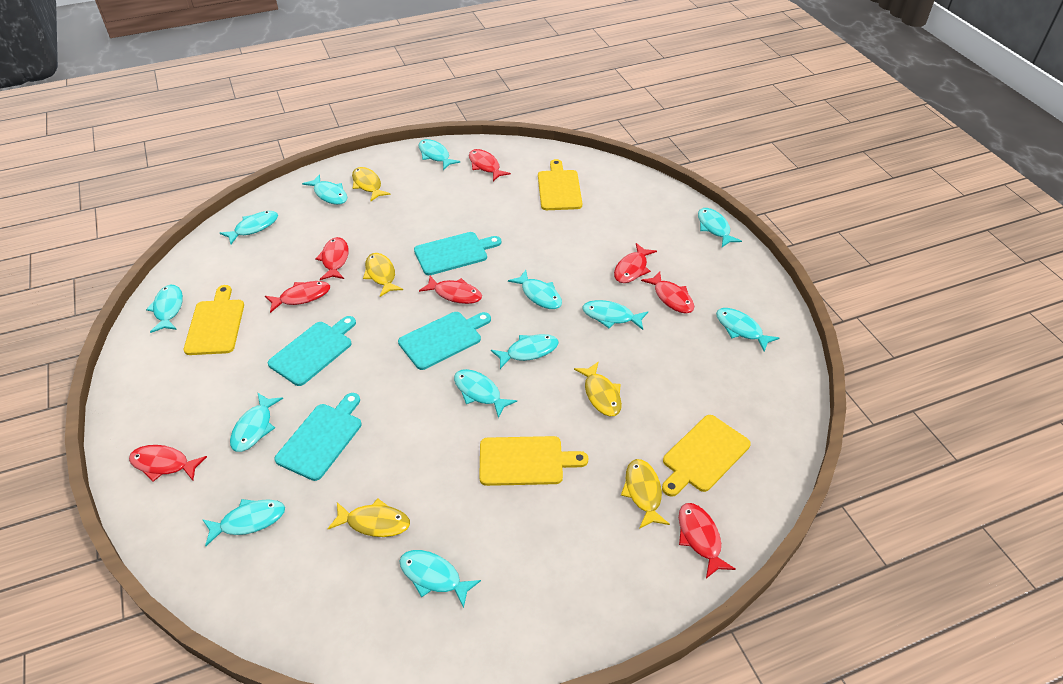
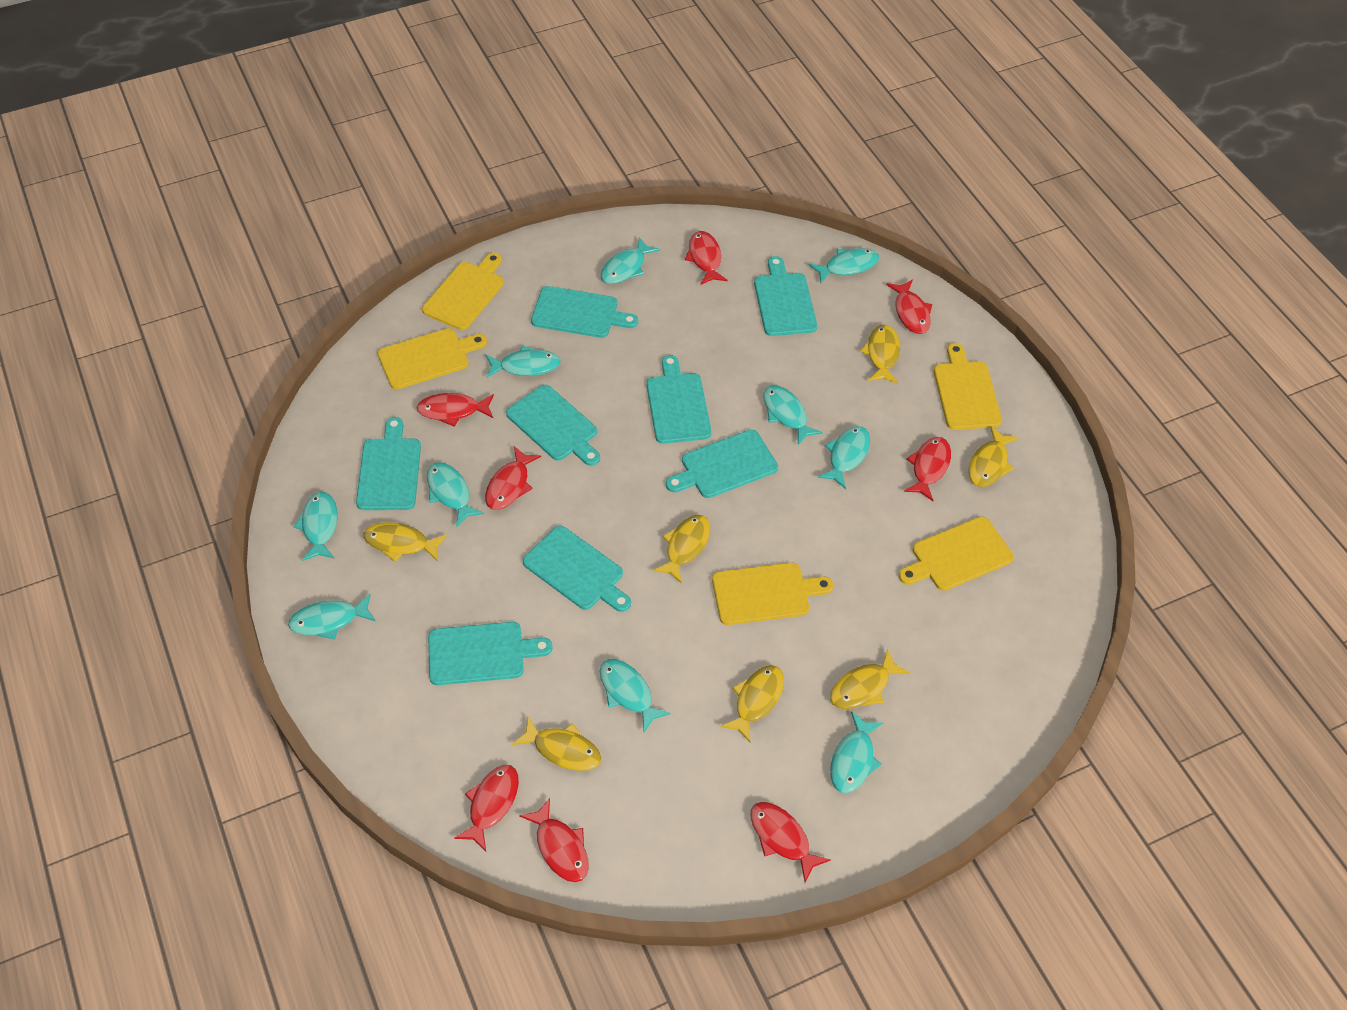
turquoise cutting board: 4 -> 8
turquoise fish: 13 -> 10
yellow cutting board: 4 -> 5
yellow fish: 5 -> 7

